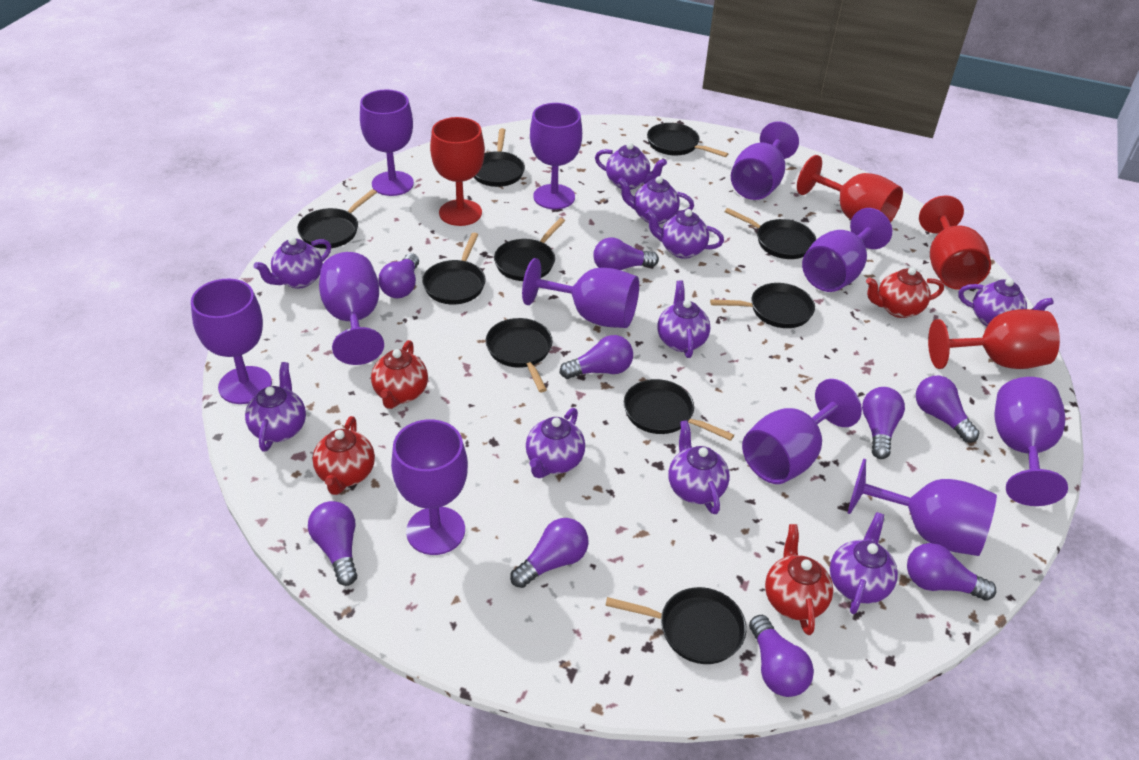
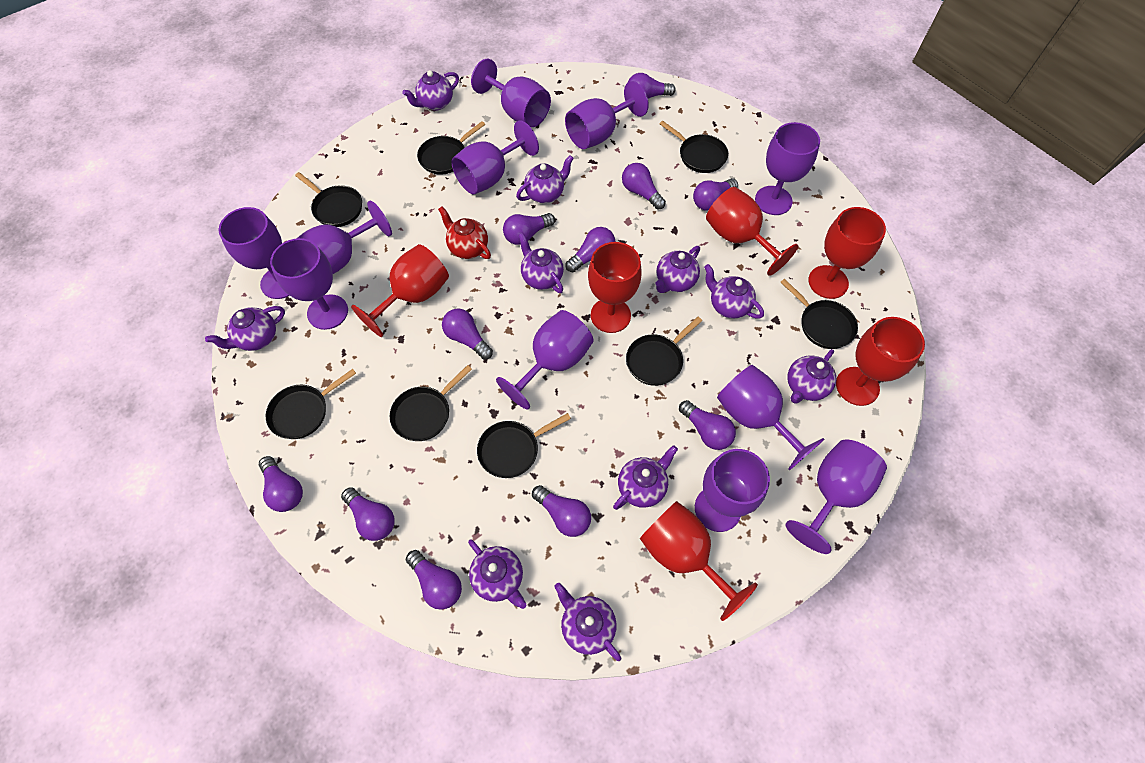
black pan: 10 -> 8
purple light bulb: 9 -> 11
red goblet: 4 -> 6
red teapot: 4 -> 1

